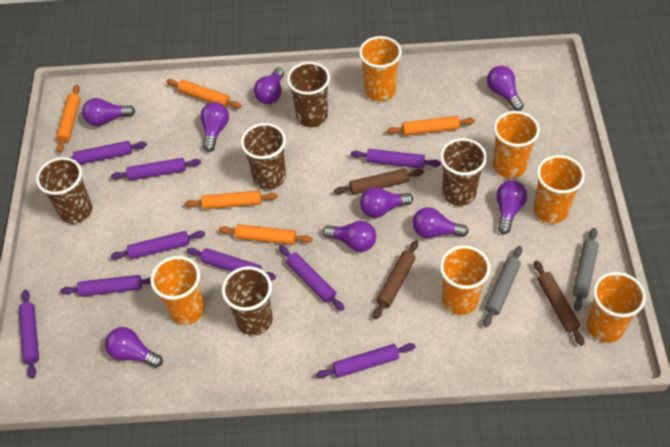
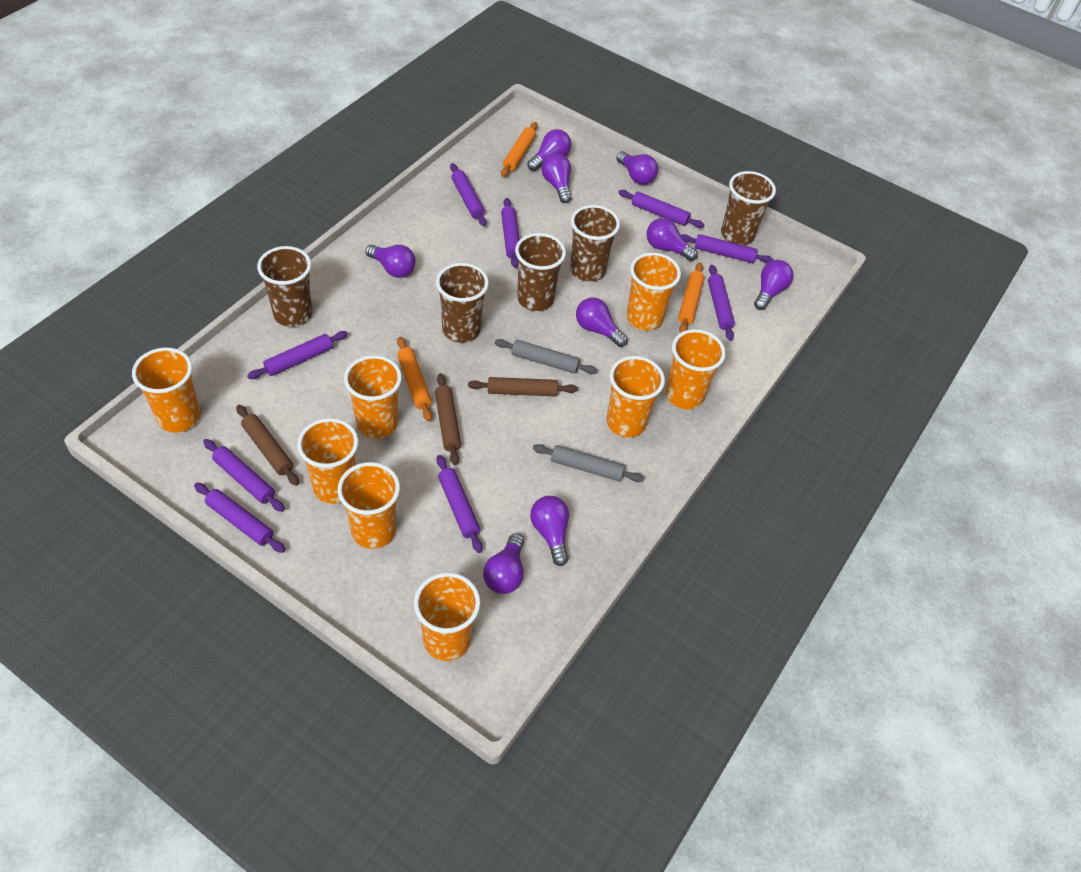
orange cup: 6 -> 8
orange rolling pin: 5 -> 3

